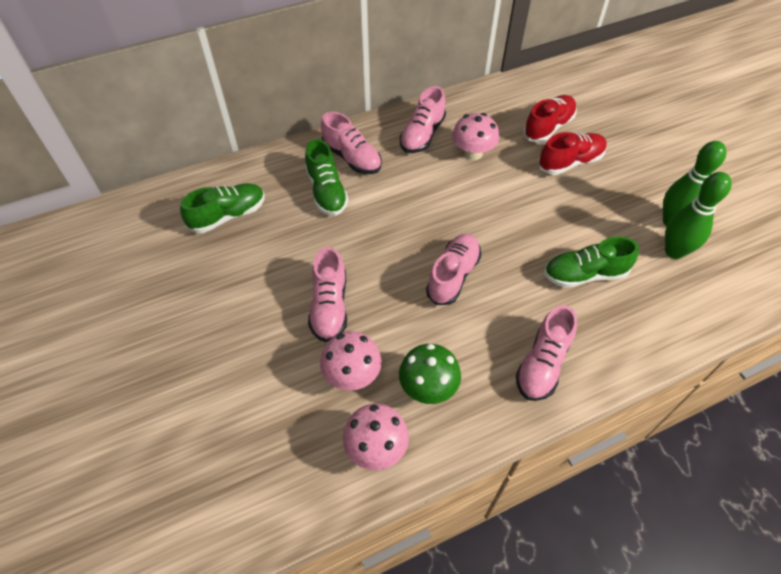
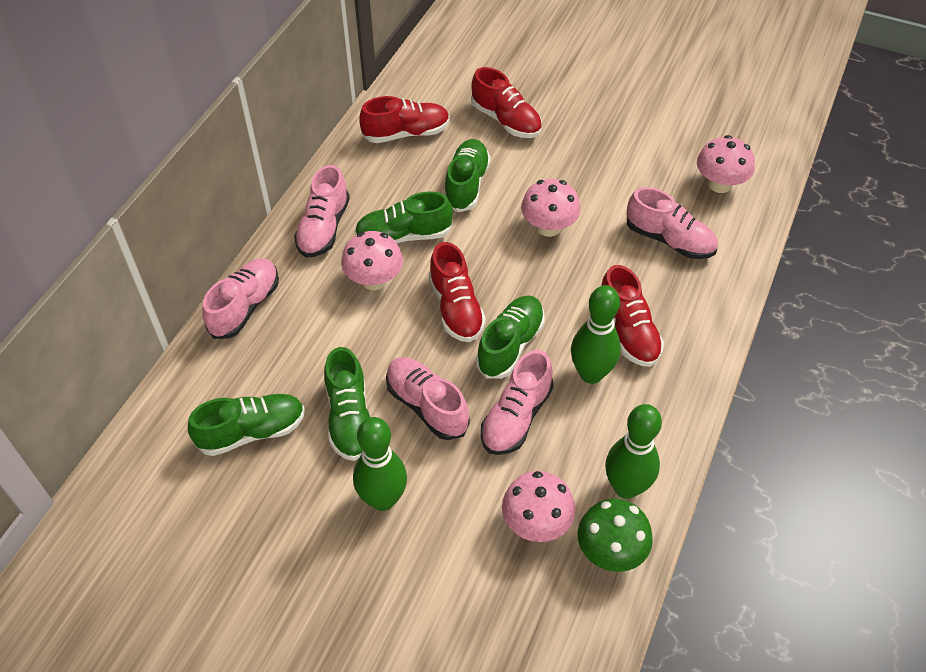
green bowling pin: 2 -> 3
green shoe: 3 -> 5
pink mushroom: 3 -> 4
red shoe: 2 -> 4

